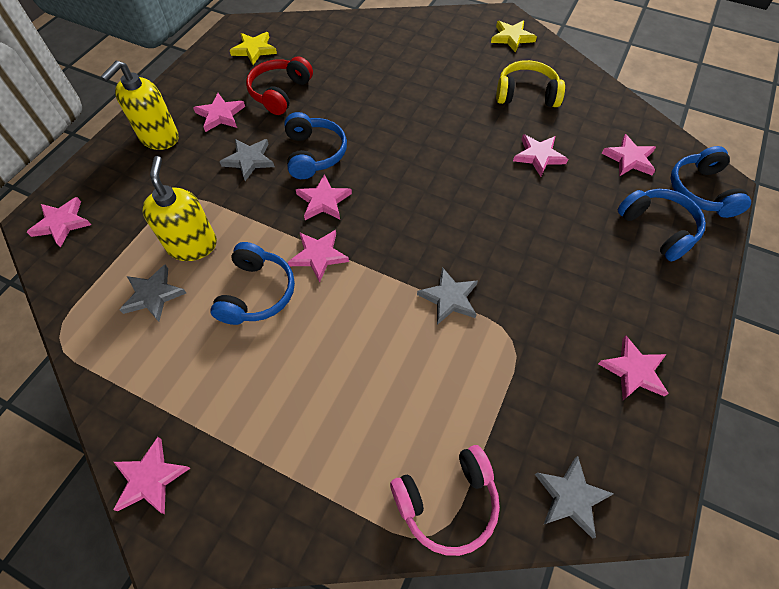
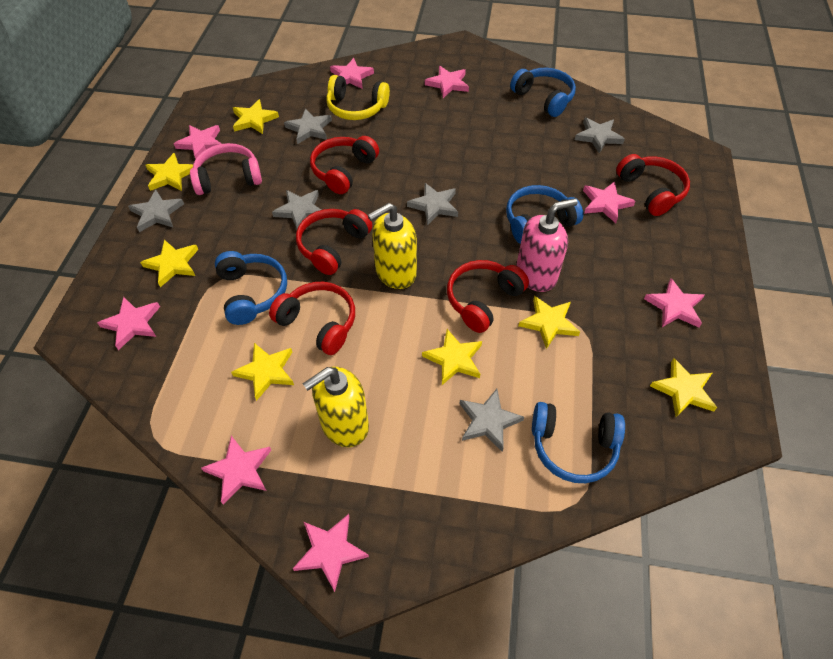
grey star: 4 -> 6
pink soap dispenser: 0 -> 1
red headphones: 1 -> 5
yellow star: 2 -> 7

